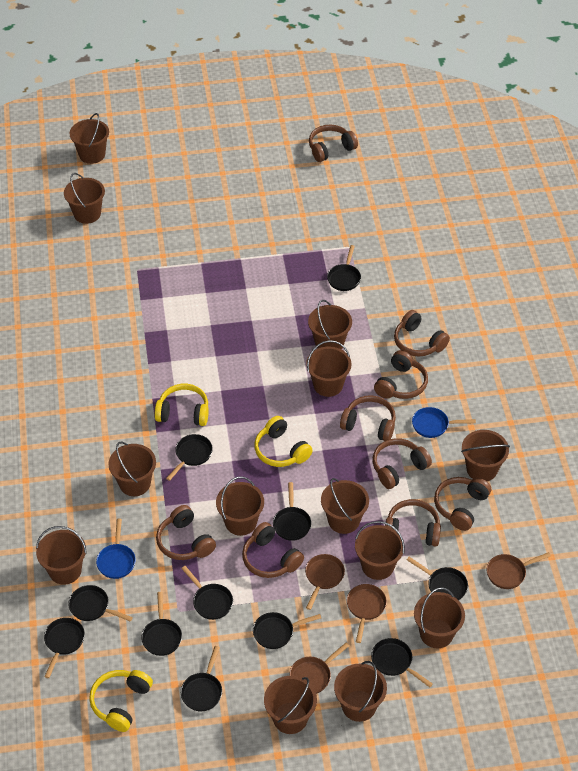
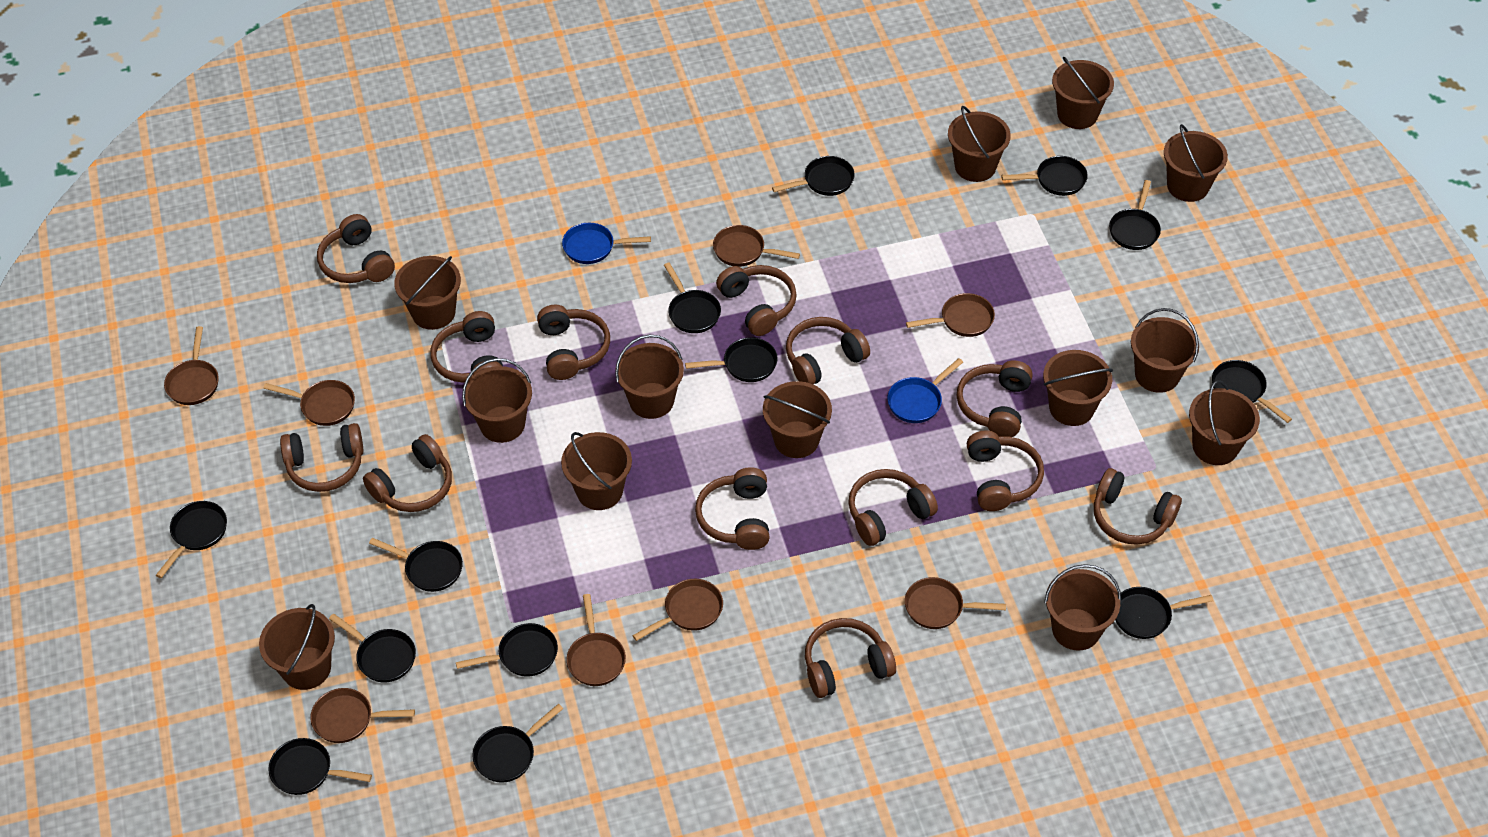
black pan: 11 -> 13
brown headphones: 9 -> 13
brown pan: 4 -> 8
yellow headphones: 3 -> 0

